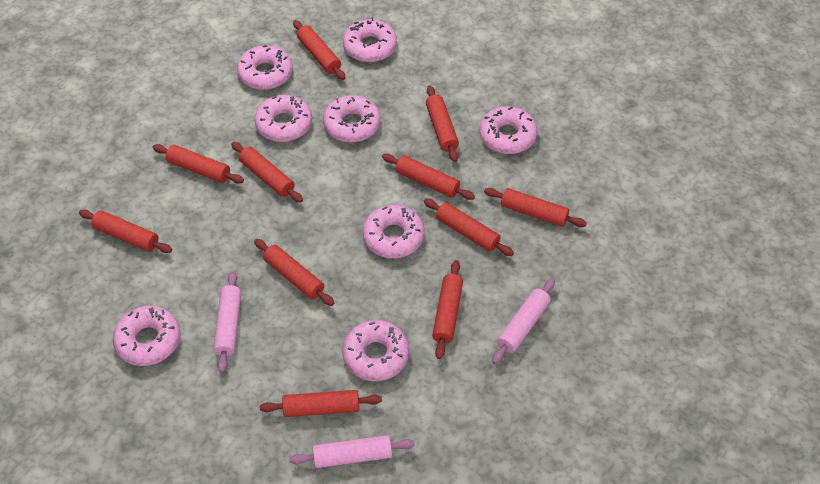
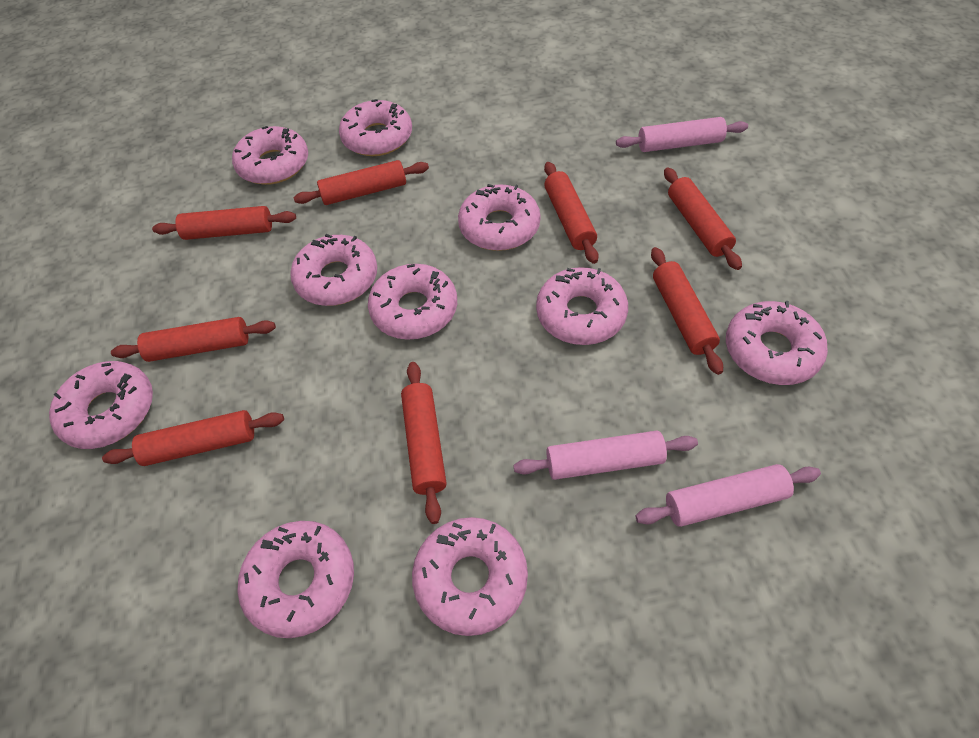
pink donut: 8 -> 10
red rolling pin: 11 -> 8

